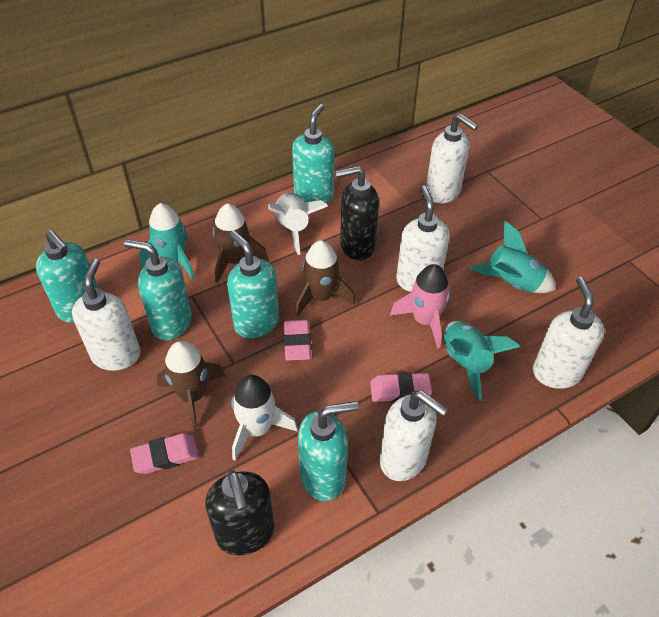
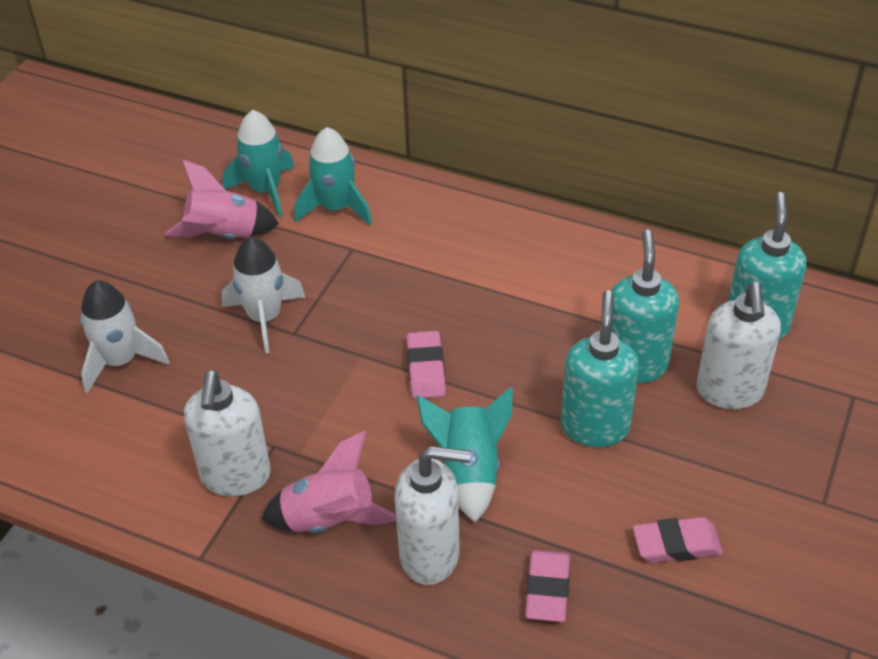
black soap dispenser: 2 -> 0
brown rocket: 3 -> 0
pink rocket: 1 -> 2
turquoise soap dispenser: 5 -> 3
white soap dispenser: 5 -> 3

